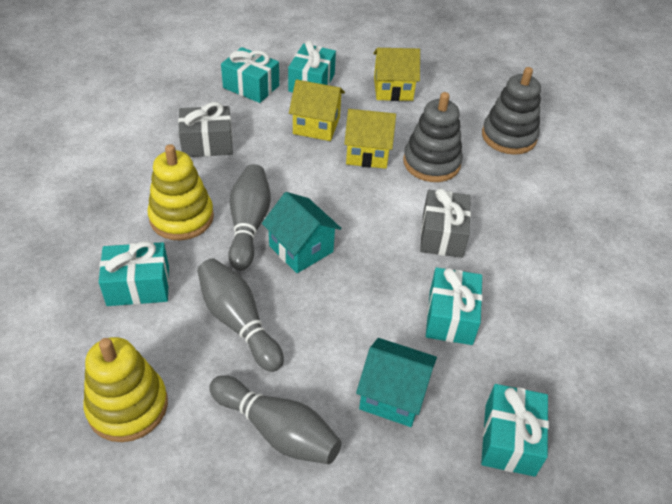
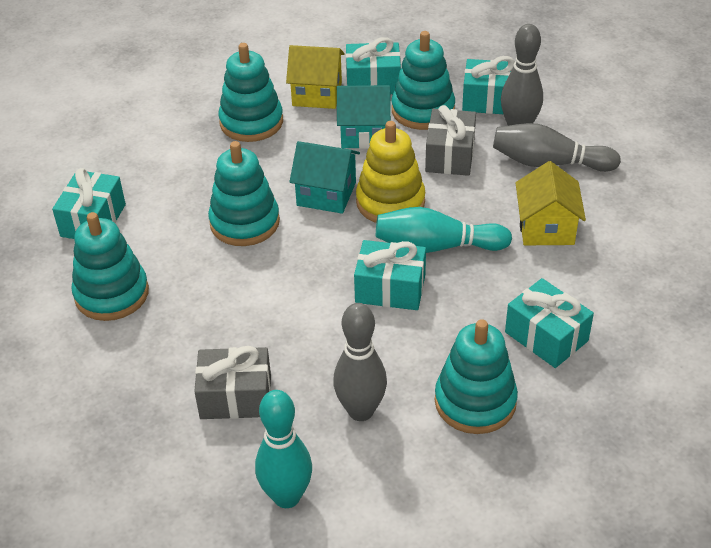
grey stacking toy: 2 -> 0
turquoise bowling pin: 0 -> 2
turquoise stacking toy: 0 -> 5
yellow house: 3 -> 2
yellow stacking toy: 2 -> 1

